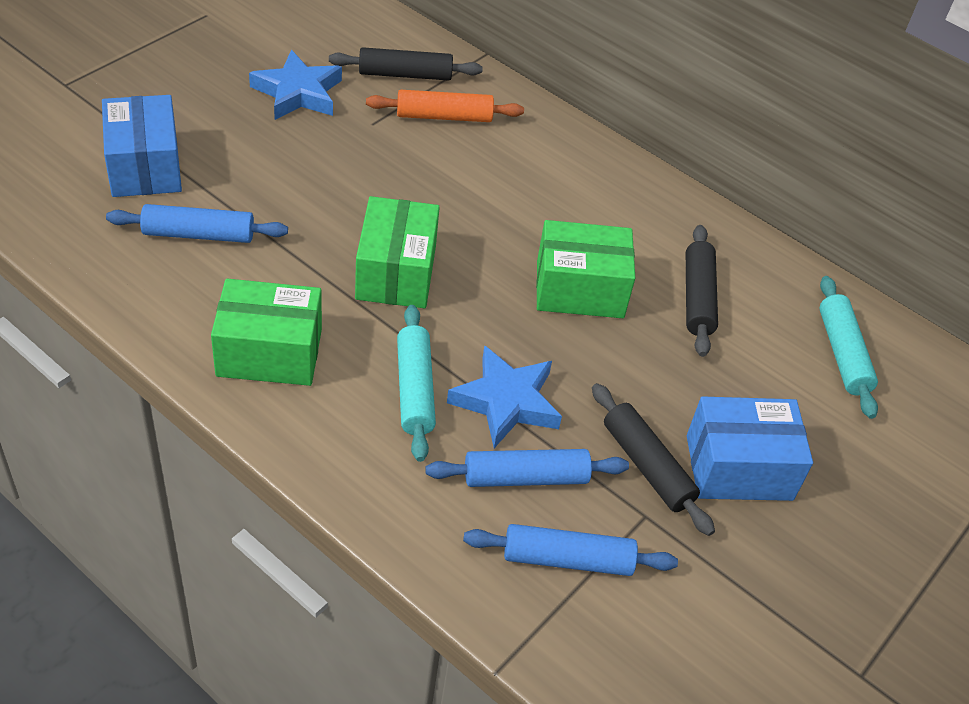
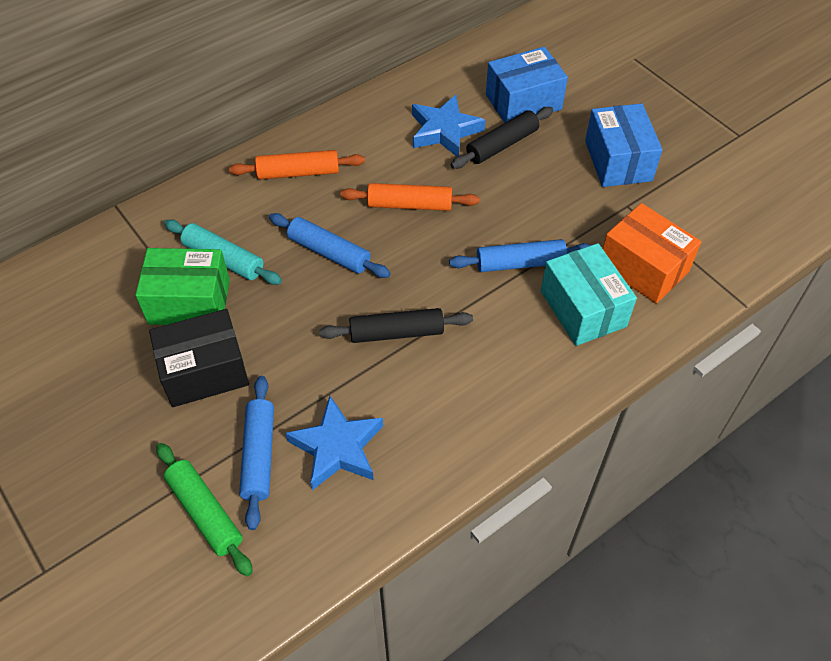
black box: 0 -> 1
black rolling pin: 3 -> 2
green box: 3 -> 1
green rolling pin: 0 -> 1
orange box: 0 -> 1
orange rolling pin: 1 -> 2
turquoise box: 0 -> 1
turquoise rolling pin: 2 -> 1

